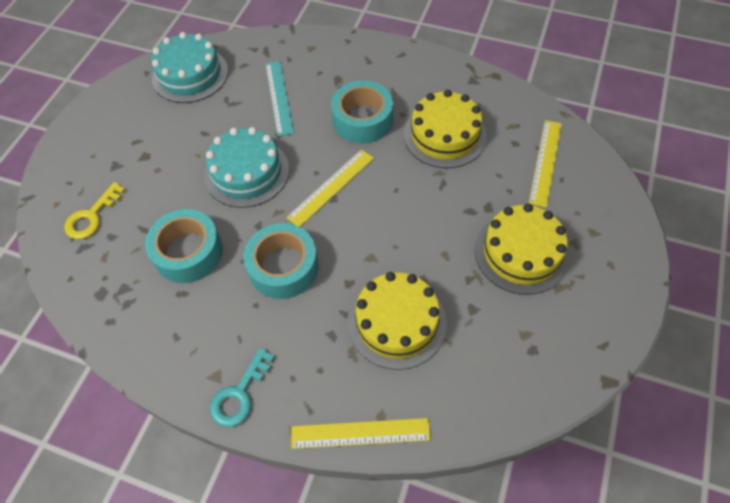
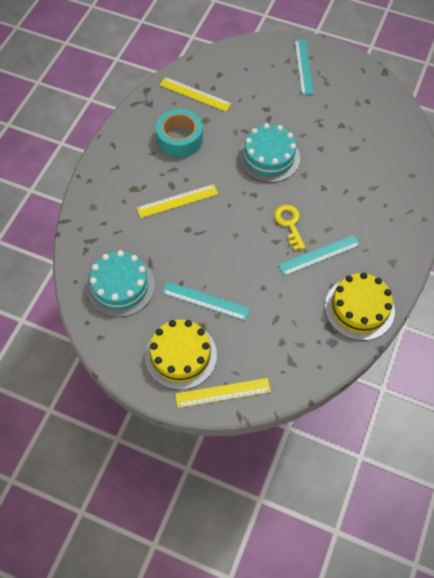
turquoise key: 1 -> 0
turquoise ruler: 1 -> 3
turquoise tape: 3 -> 1
yellow cake: 3 -> 2

